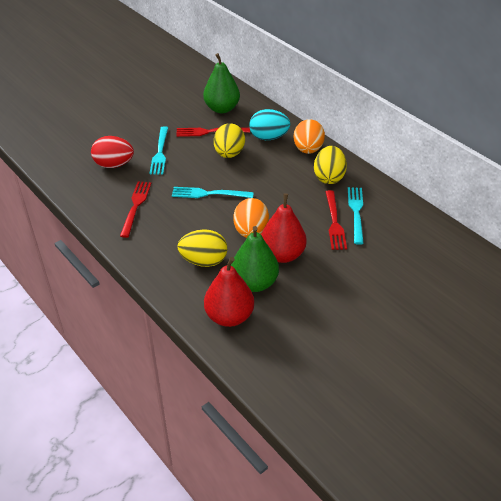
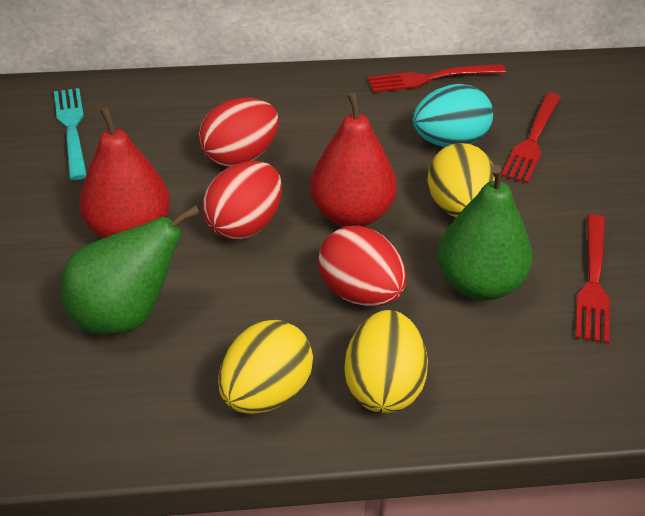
orange egg: 2 -> 0
red egg: 1 -> 3
turquoise fork: 3 -> 1

